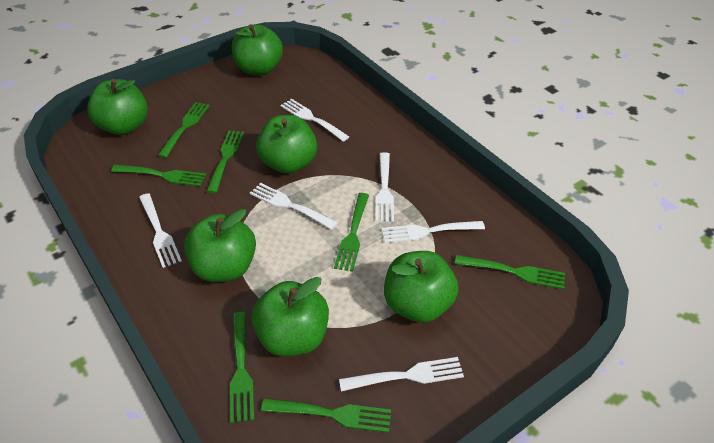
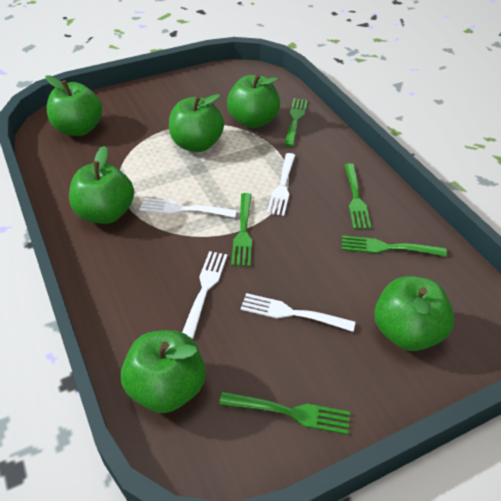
green fork: 7 -> 5
white fork: 6 -> 4

